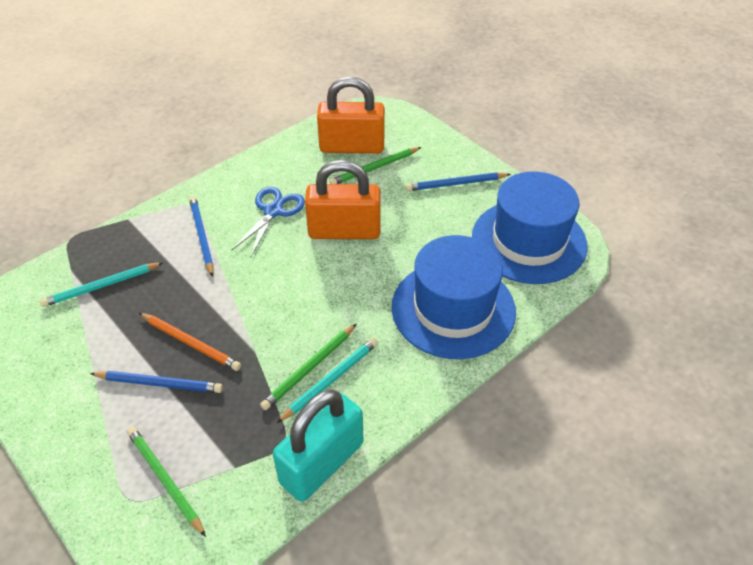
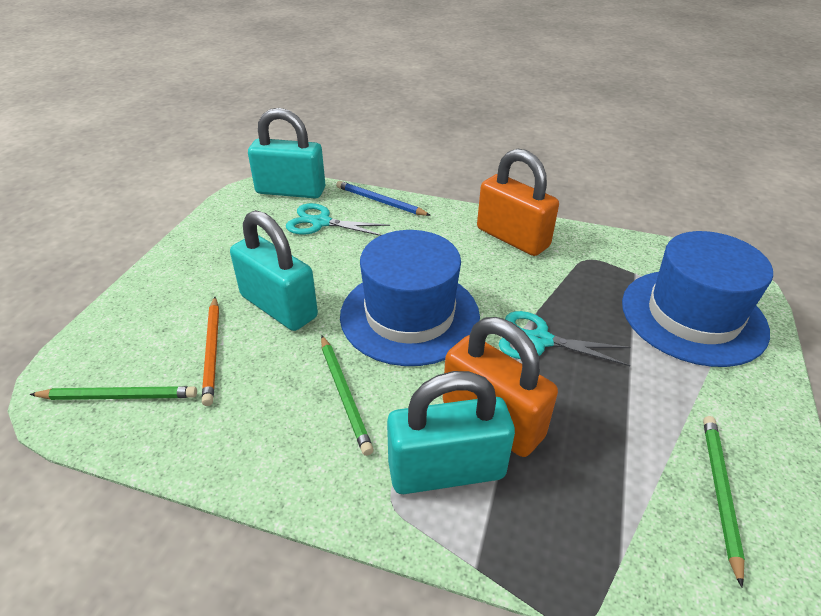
blue pencil: 3 -> 1
blue scissors: 1 -> 0
turquoise padlock: 1 -> 3
turquoise pencil: 2 -> 0
turquoise scissors: 0 -> 2

